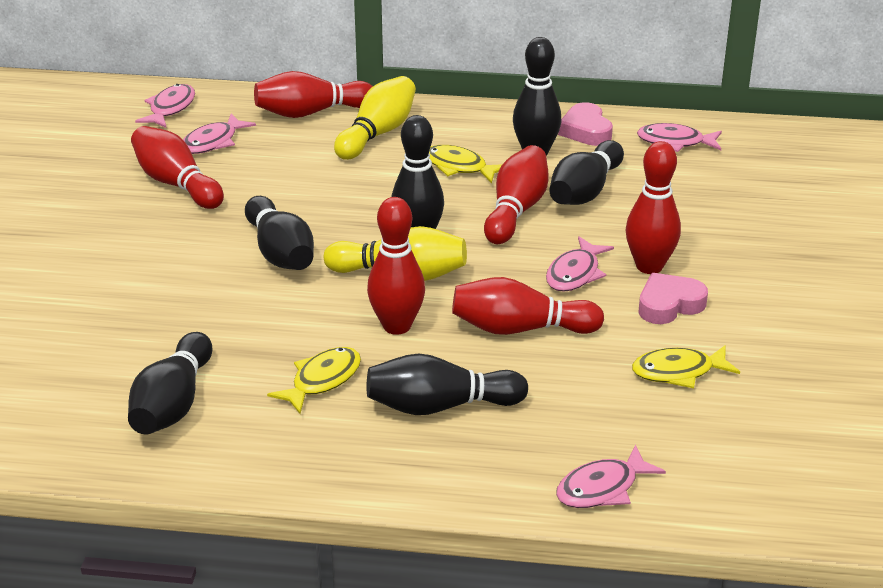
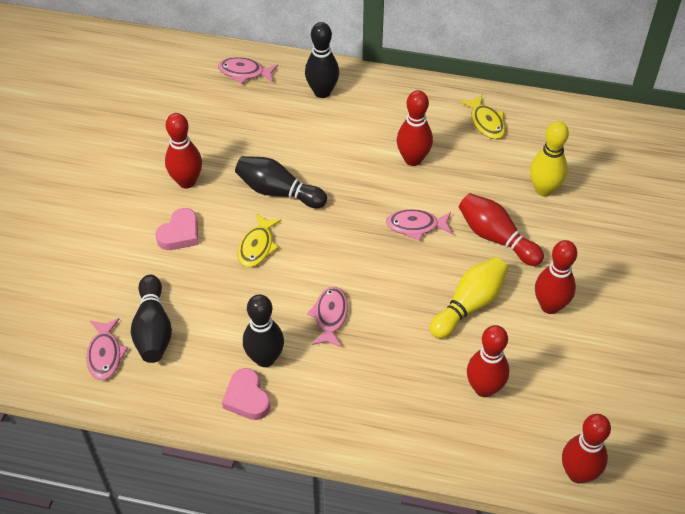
black bowling pin: 6 -> 4
pink fish: 5 -> 4
yellow fish: 3 -> 2

